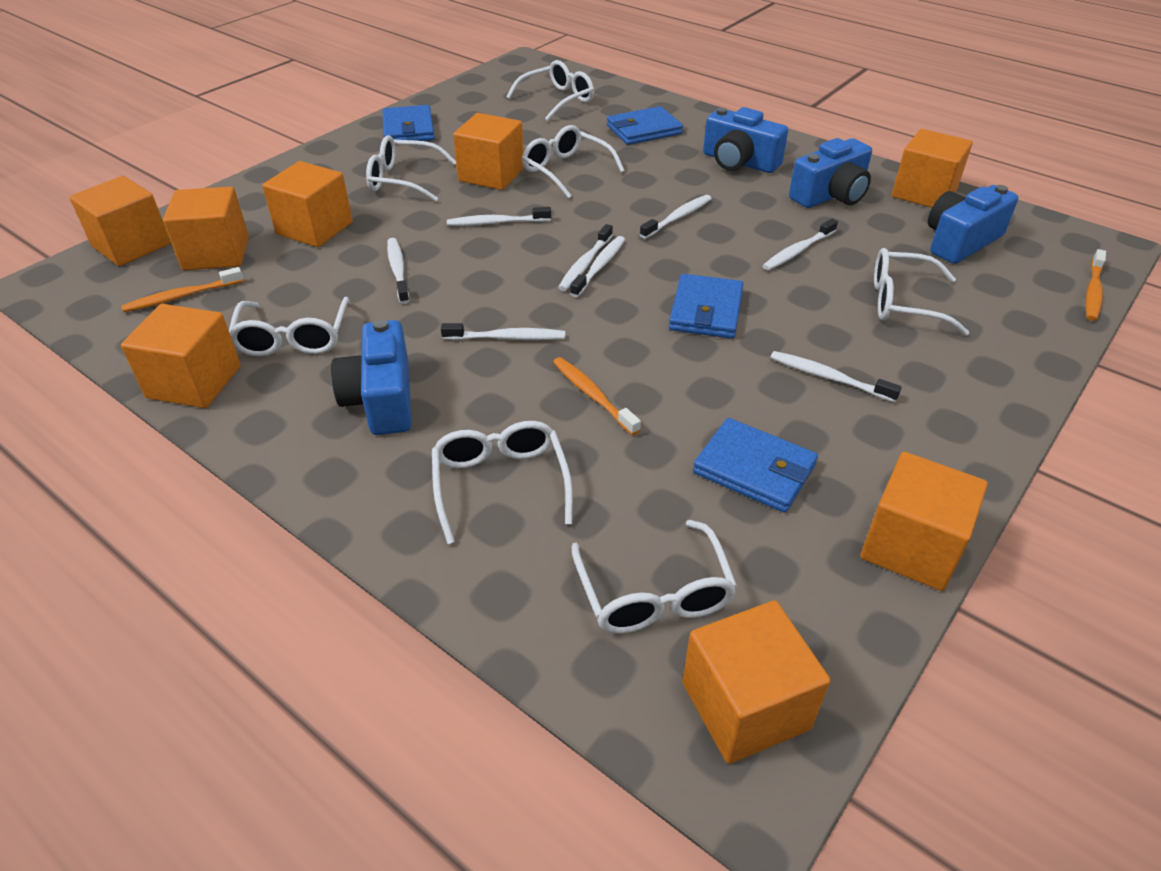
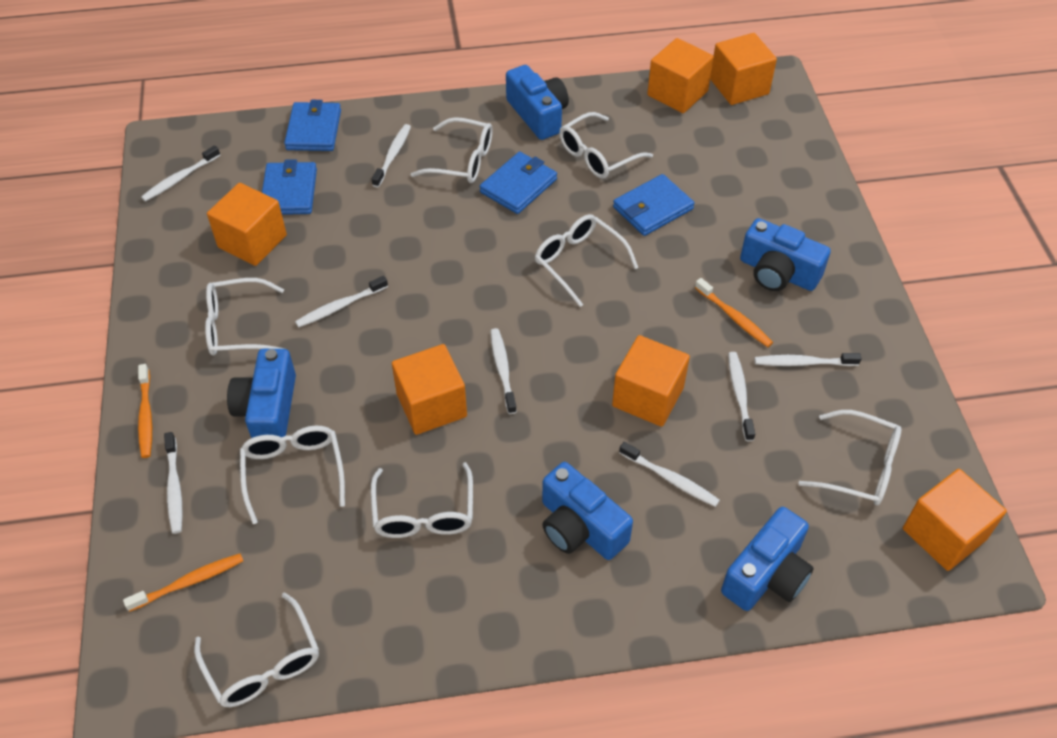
blue camera: 4 -> 5
orange cube: 8 -> 6
white glasses: 7 -> 8

